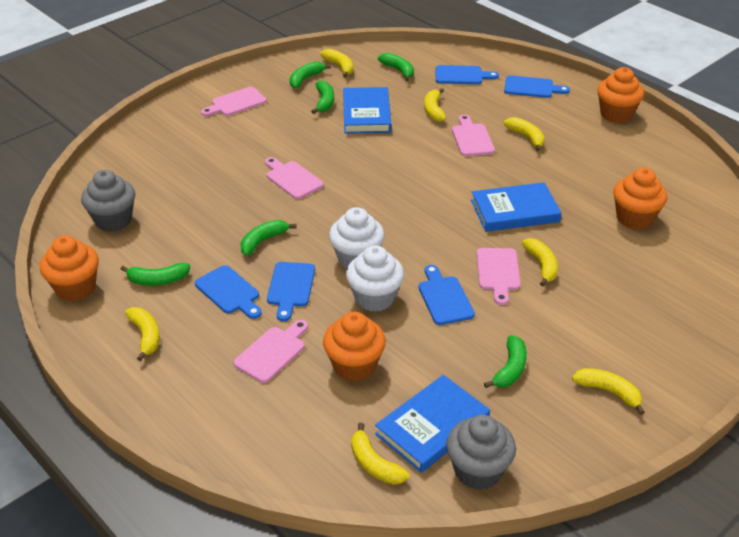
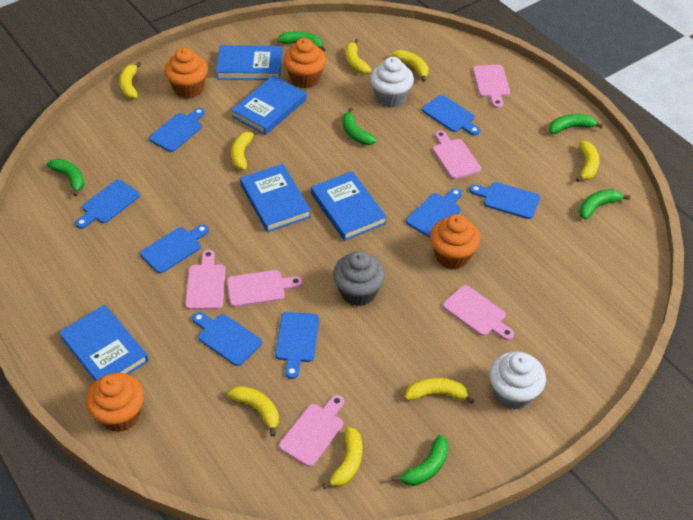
blue book: 3 -> 5
blue cutting board: 5 -> 8
grey cupcake: 2 -> 1
pink cutting board: 5 -> 6
yellow banana: 7 -> 8

